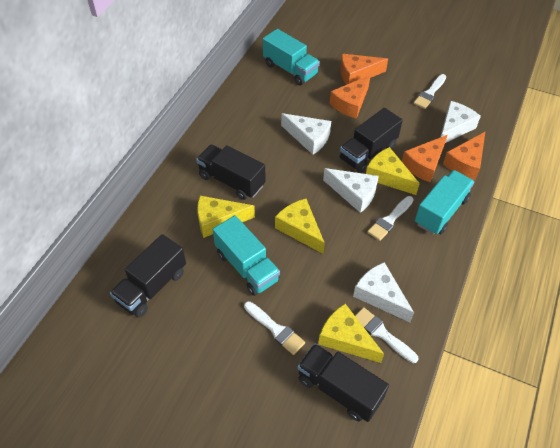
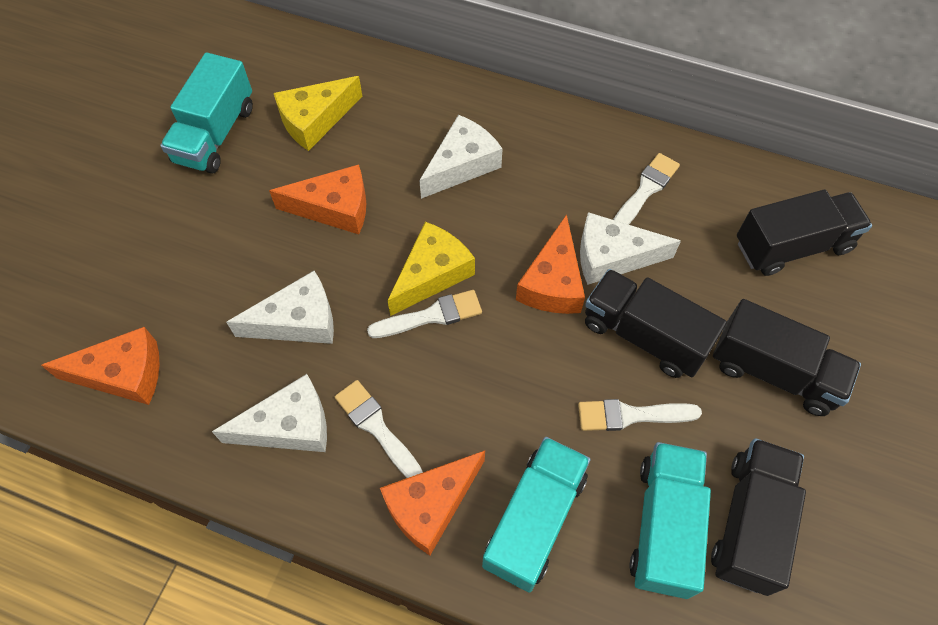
yellow cheese: 4 -> 2

